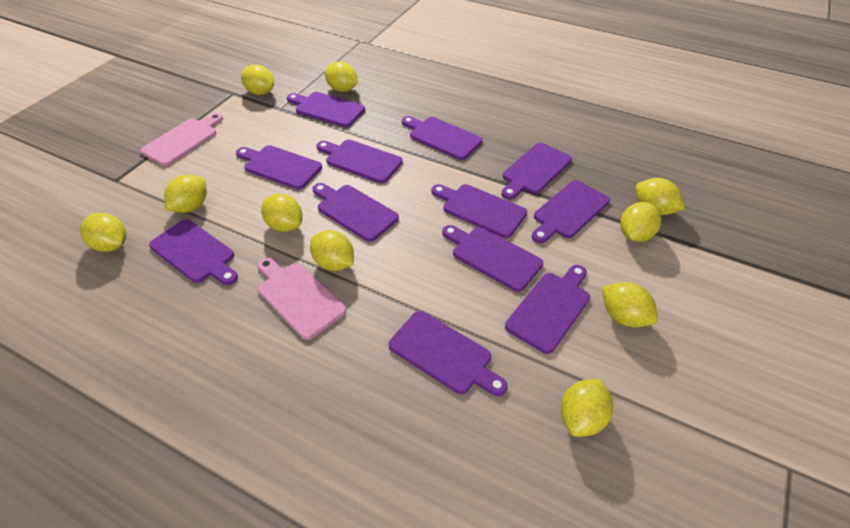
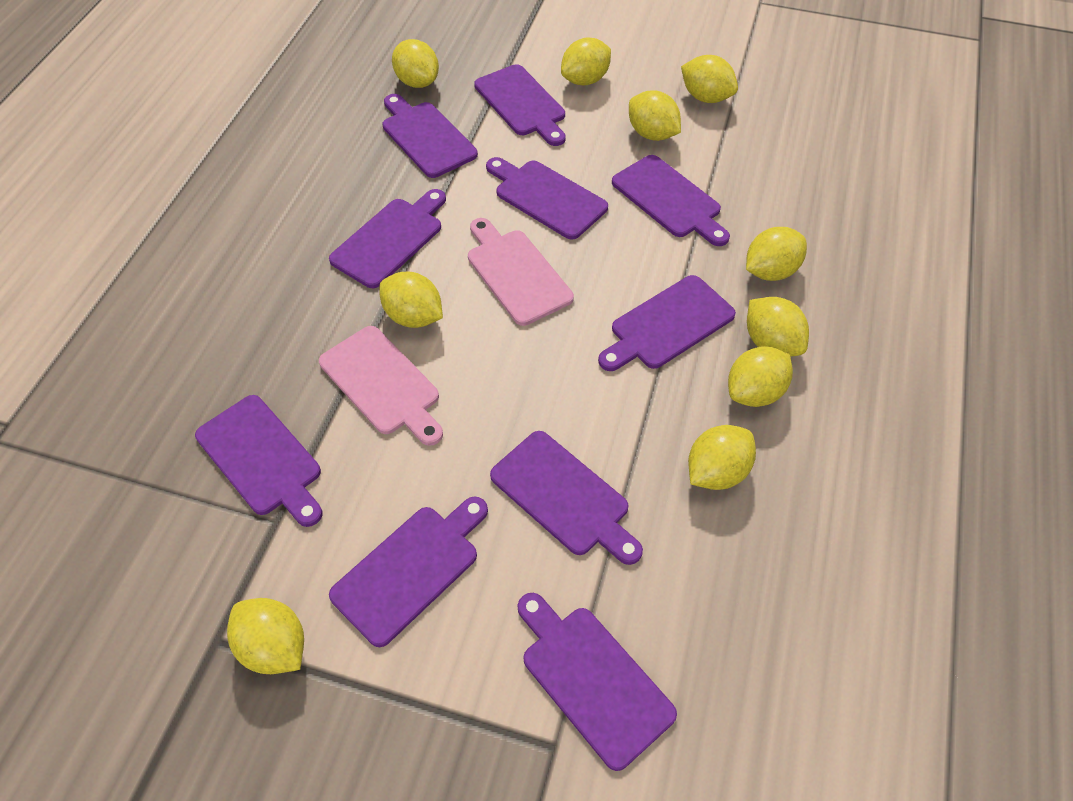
purple cutting board: 12 -> 10

